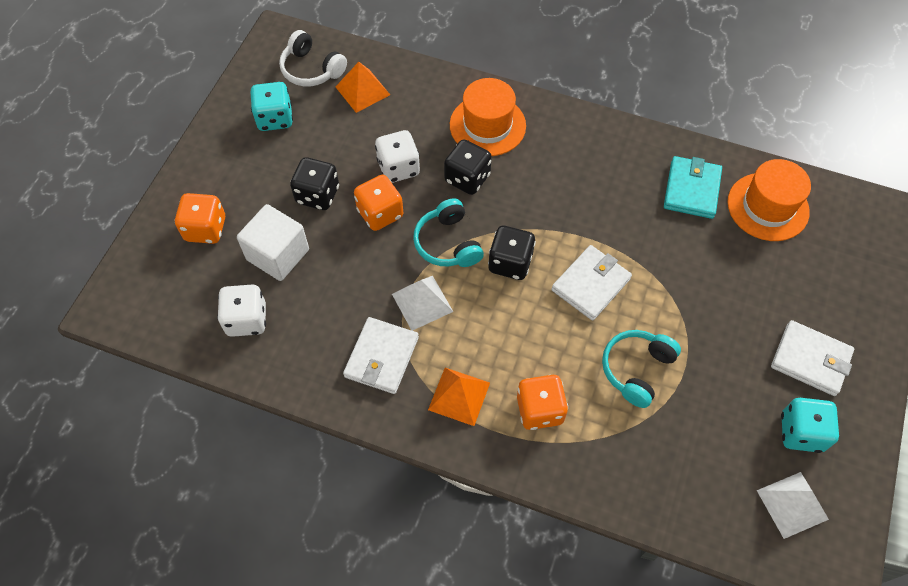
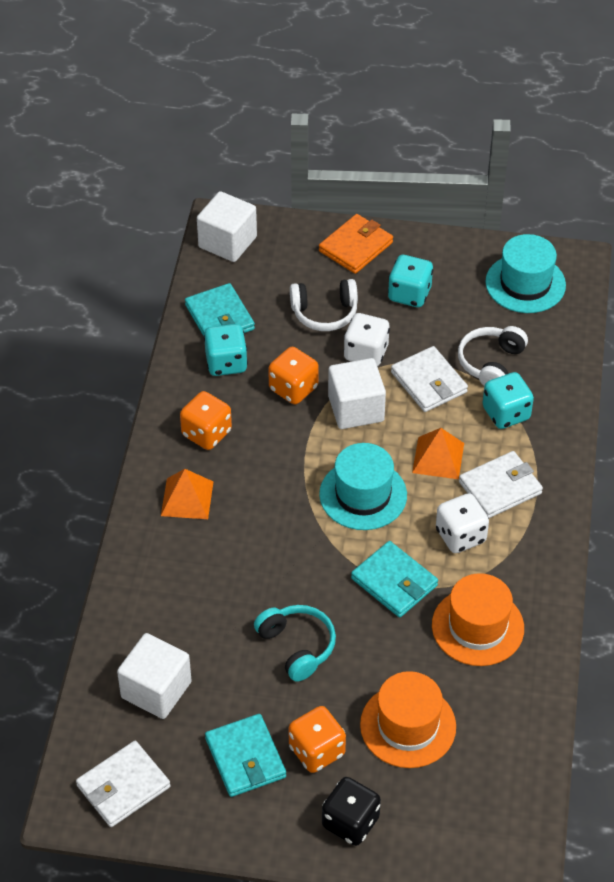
black dice: 3 -> 1
orange wallet: 0 -> 1
turquoise dice: 2 -> 3
turquoise hat: 0 -> 2
turquoise headphones: 2 -> 1
turquoise wallet: 1 -> 3
white cube: 1 -> 3
white headphones: 1 -> 2
white pyramid: 2 -> 0

